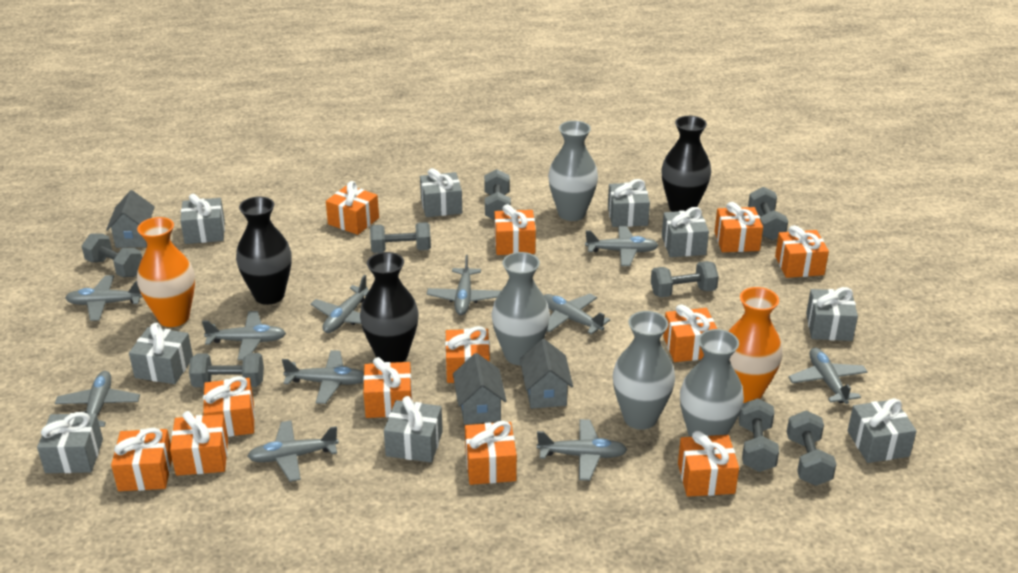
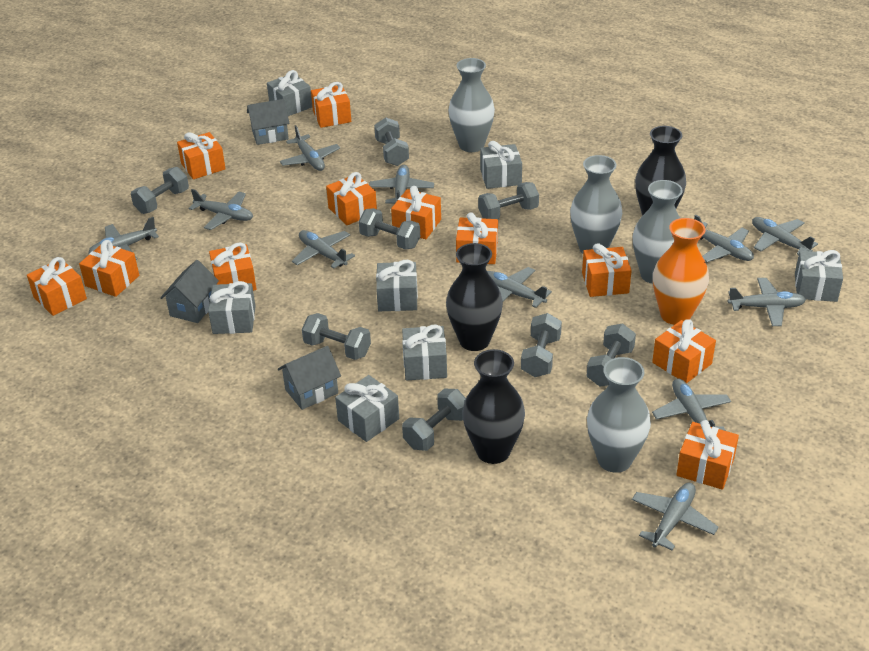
grey gift: 9 -> 7
orange gift: 12 -> 11
orange vase: 2 -> 1

